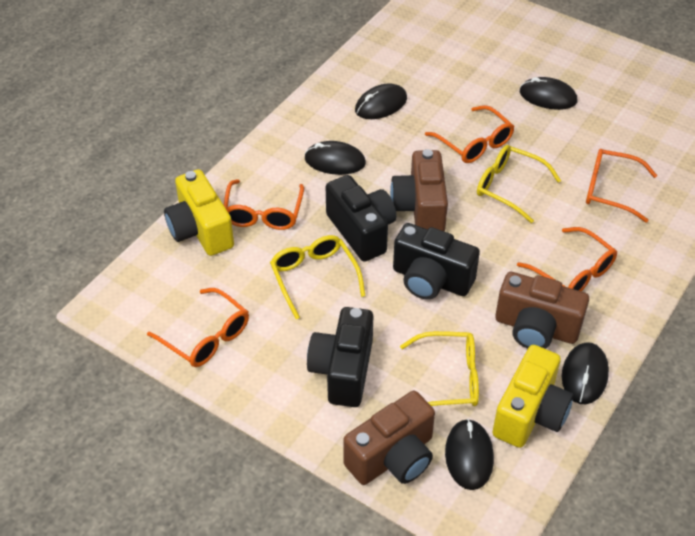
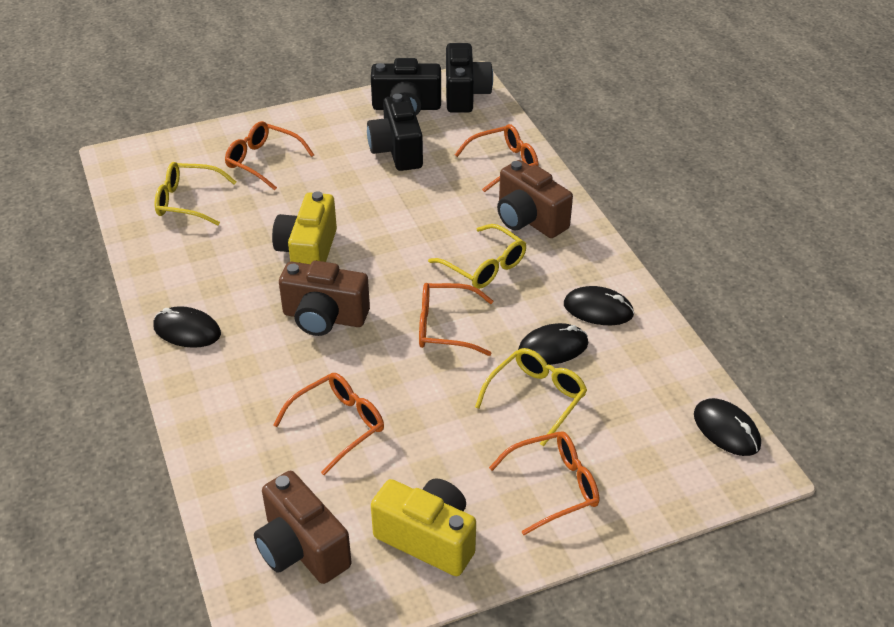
black mouse: 5 -> 4

